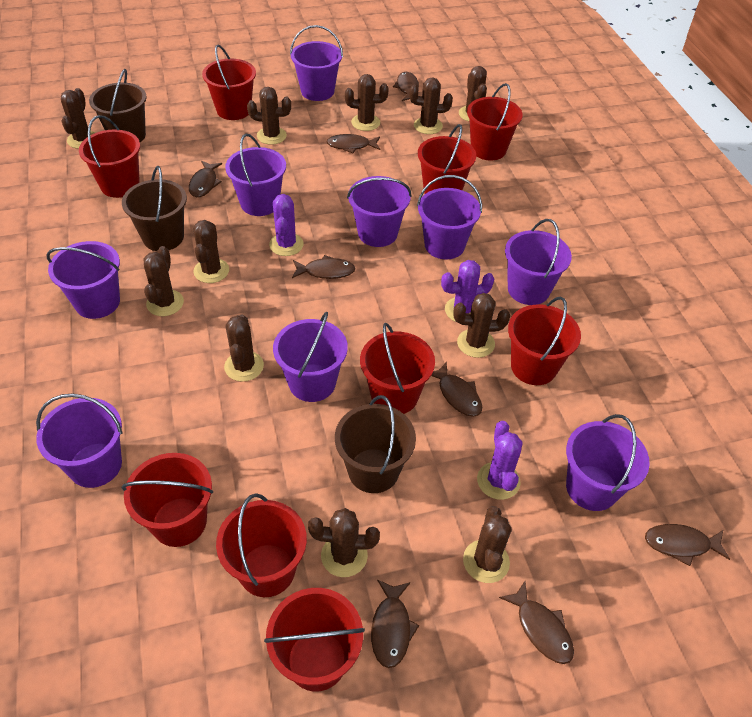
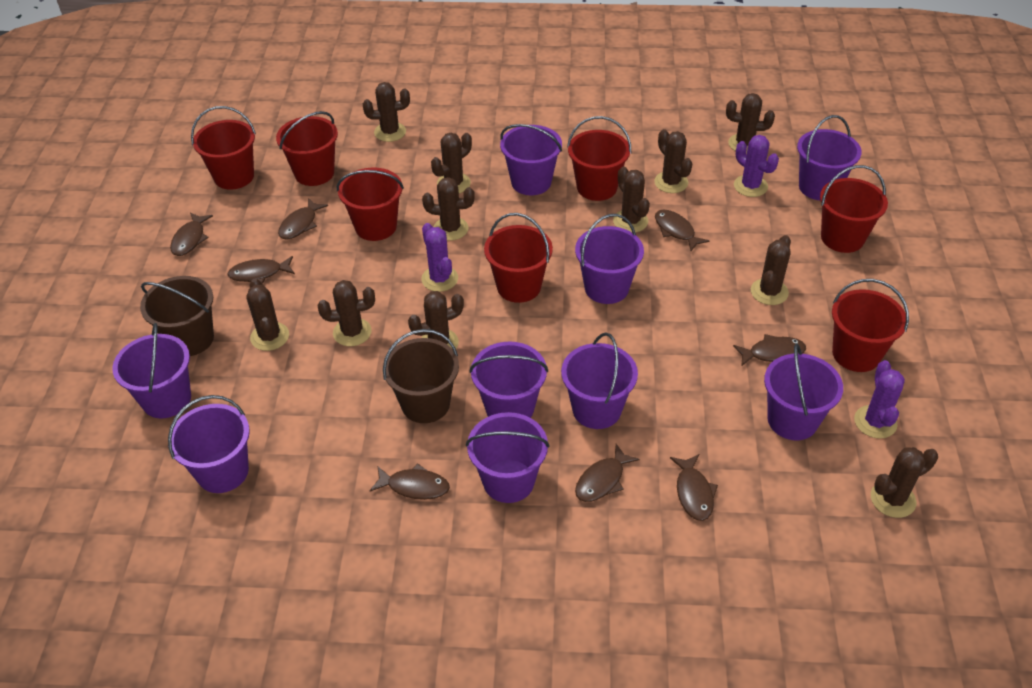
brown bucket: 3 -> 2
red bucket: 9 -> 7

